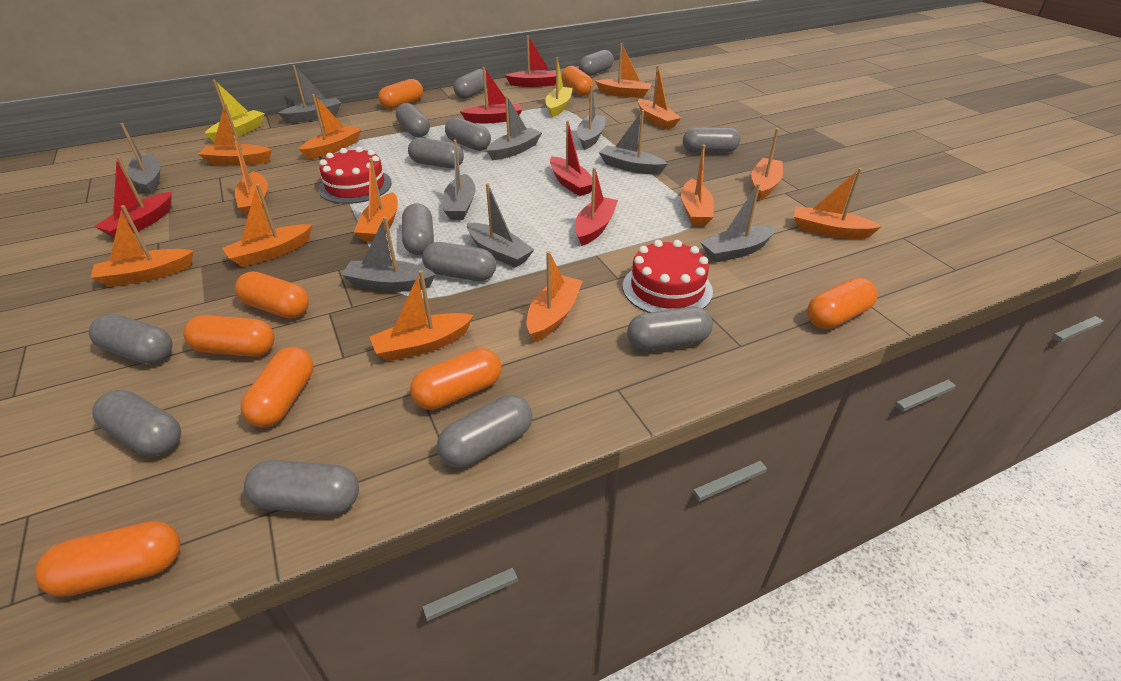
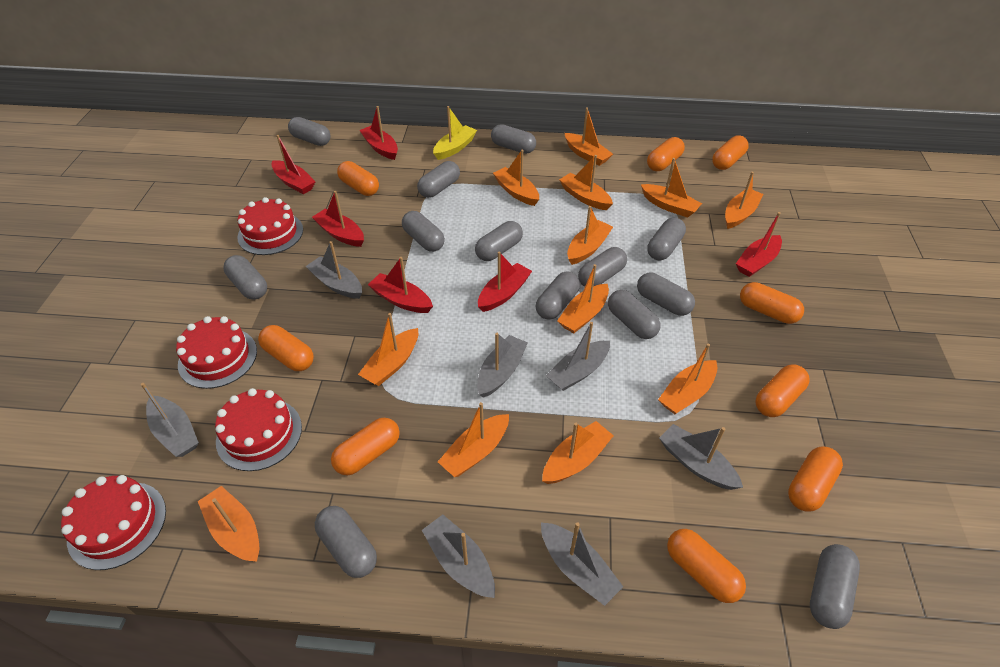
grey boat: 9 -> 7
orange boat: 13 -> 12
orange capsule: 8 -> 9
red boat: 5 -> 6
red cake: 2 -> 4
yellow boat: 2 -> 1

